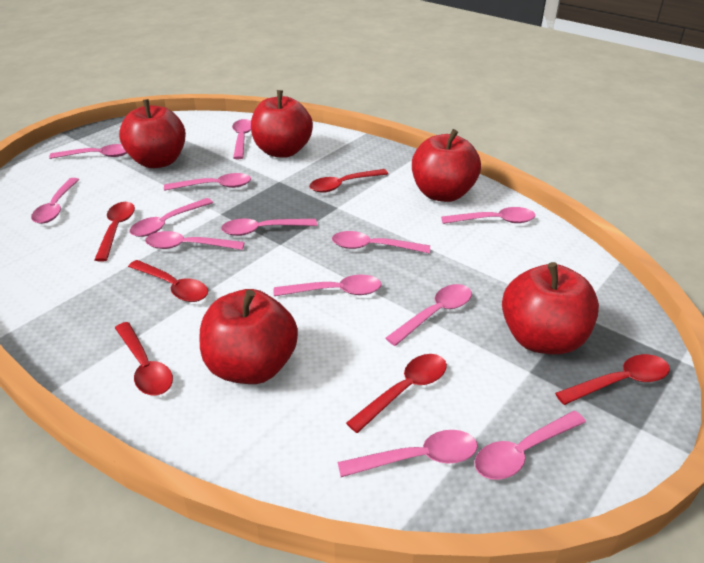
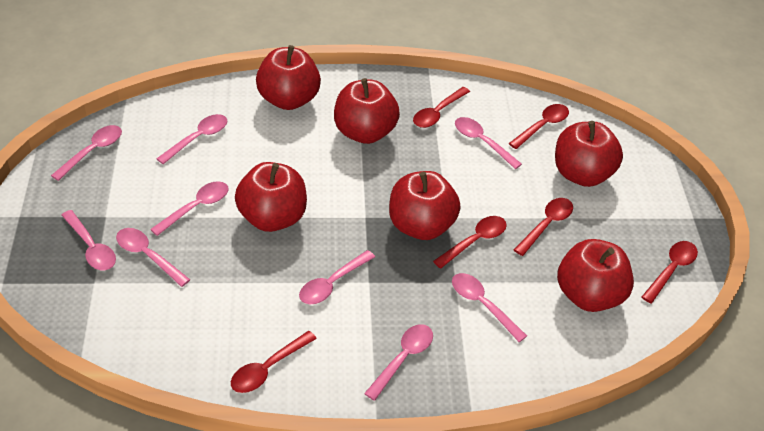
pink spoon: 13 -> 9
red apple: 5 -> 6

